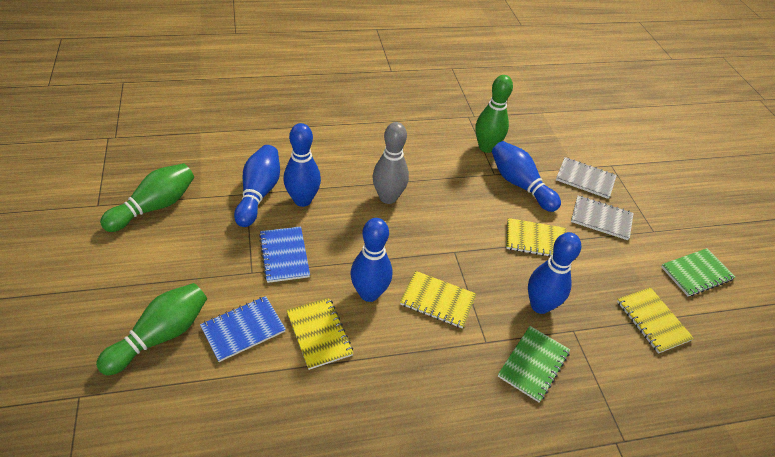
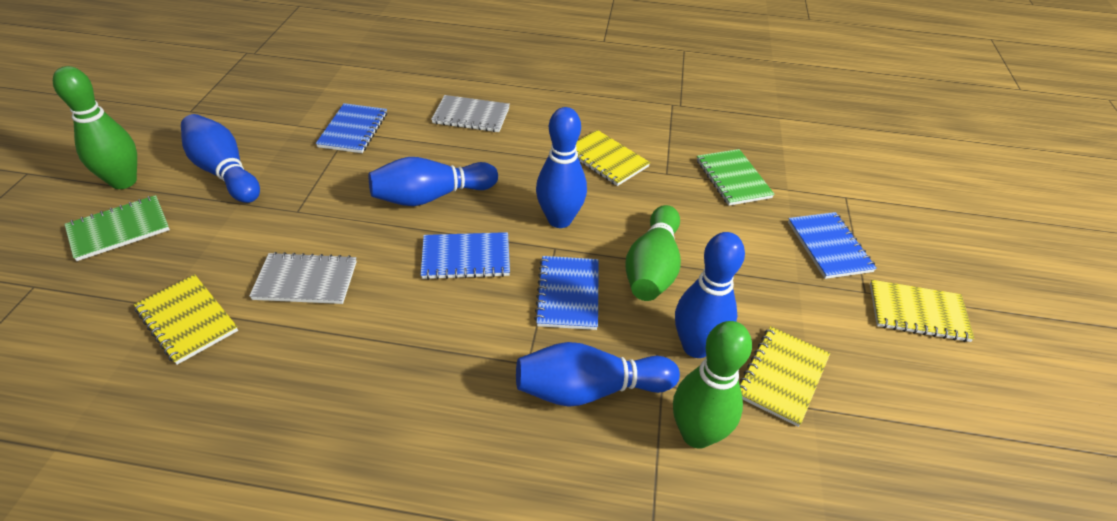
blue notebook: 2 -> 4
grey bowling pin: 1 -> 0

